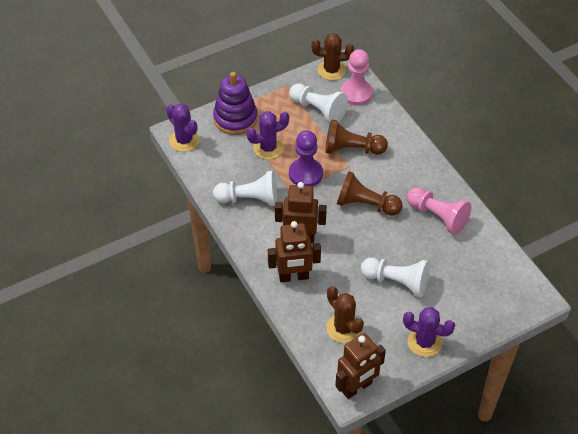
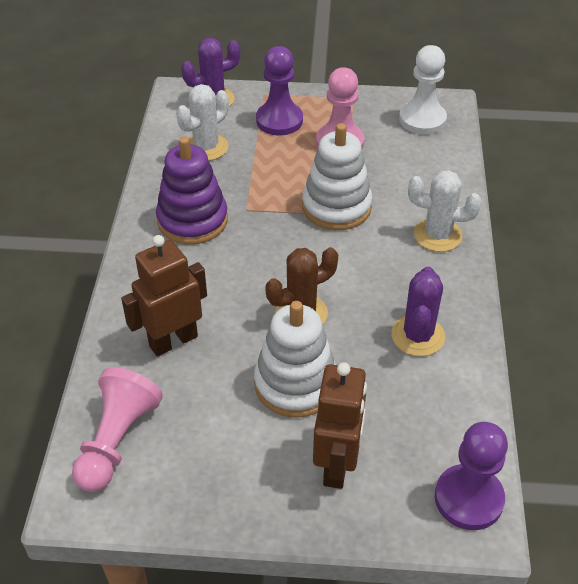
brown cactus: 2 -> 1
brown pawn: 2 -> 0
brown robot: 3 -> 2
purple cactus: 3 -> 2
purple pawn: 1 -> 2
white cactus: 0 -> 2
white pawn: 3 -> 1
white stacking toy: 0 -> 2

